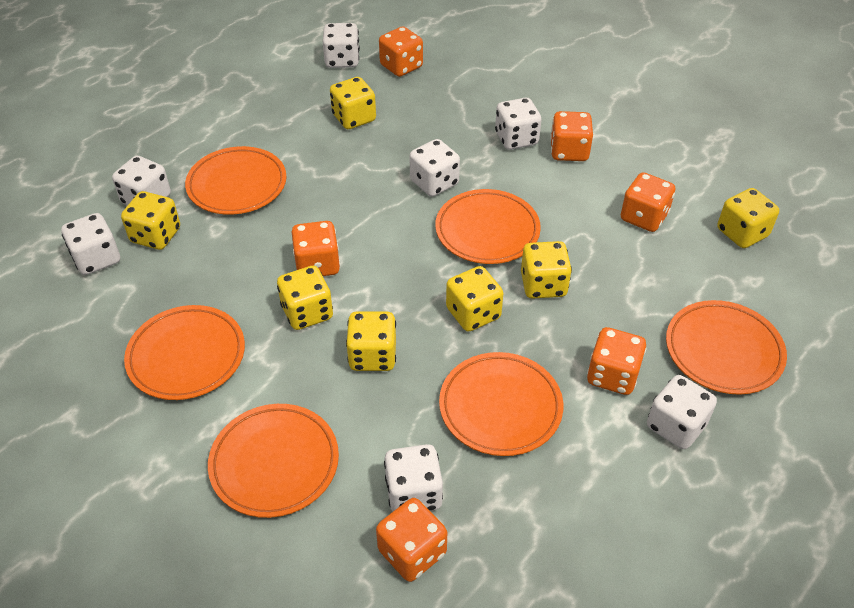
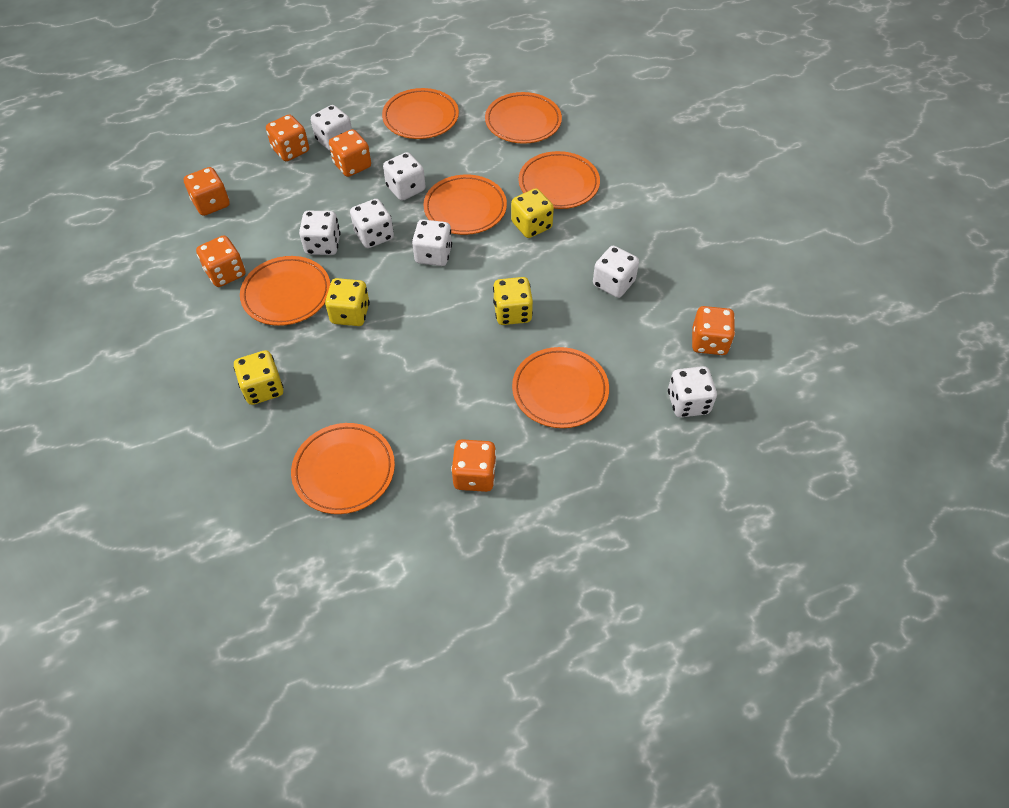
orange plate: 6 -> 7
yellow dice: 7 -> 4

